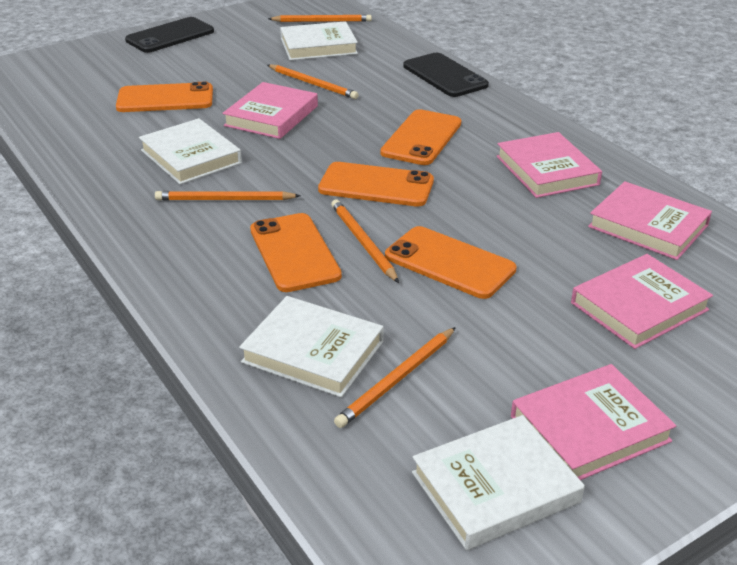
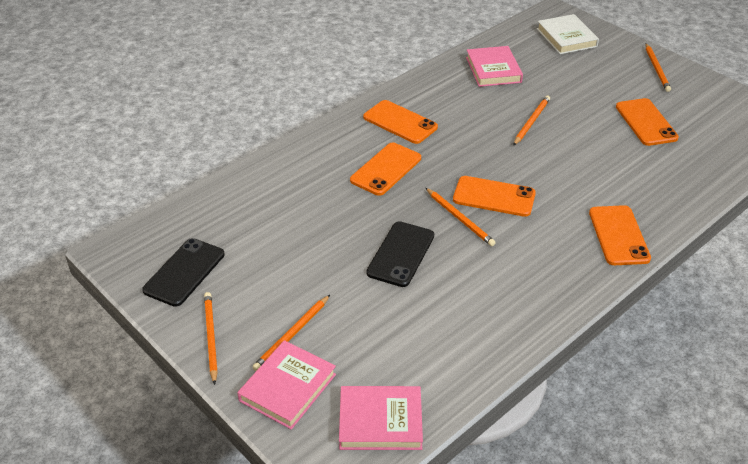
pink book: 5 -> 3
white book: 4 -> 1

